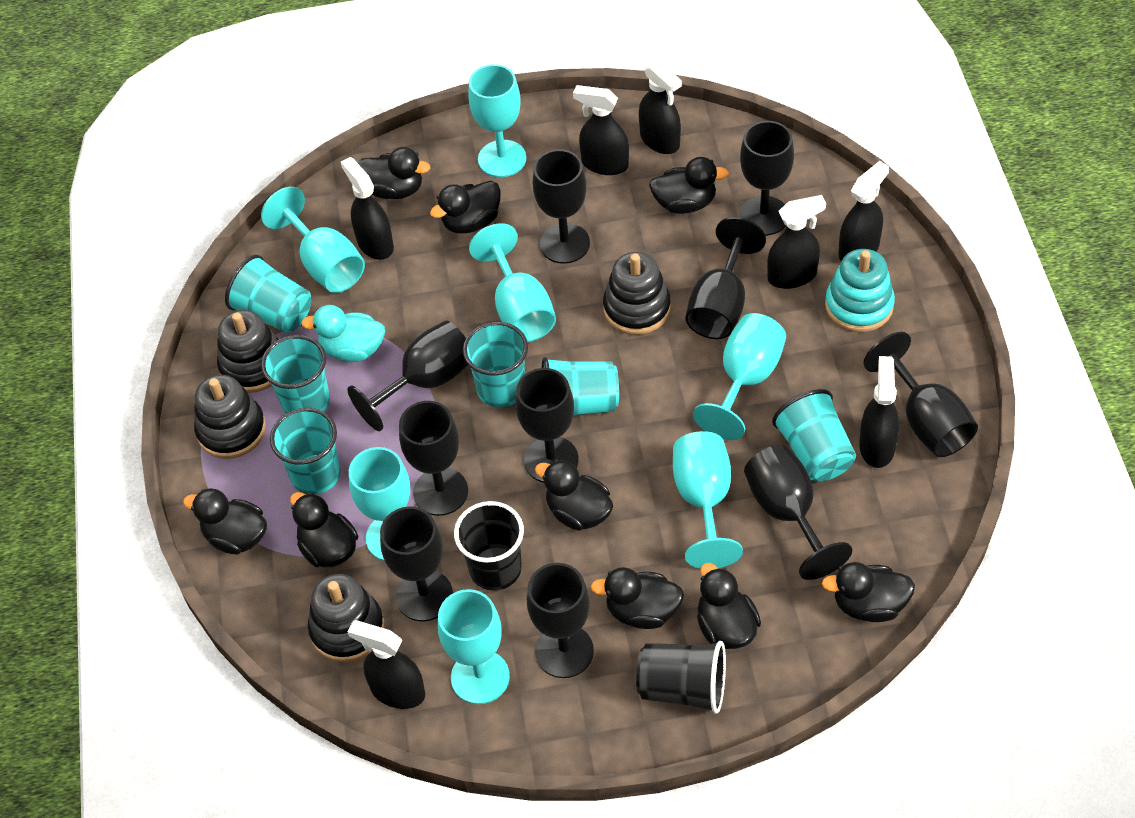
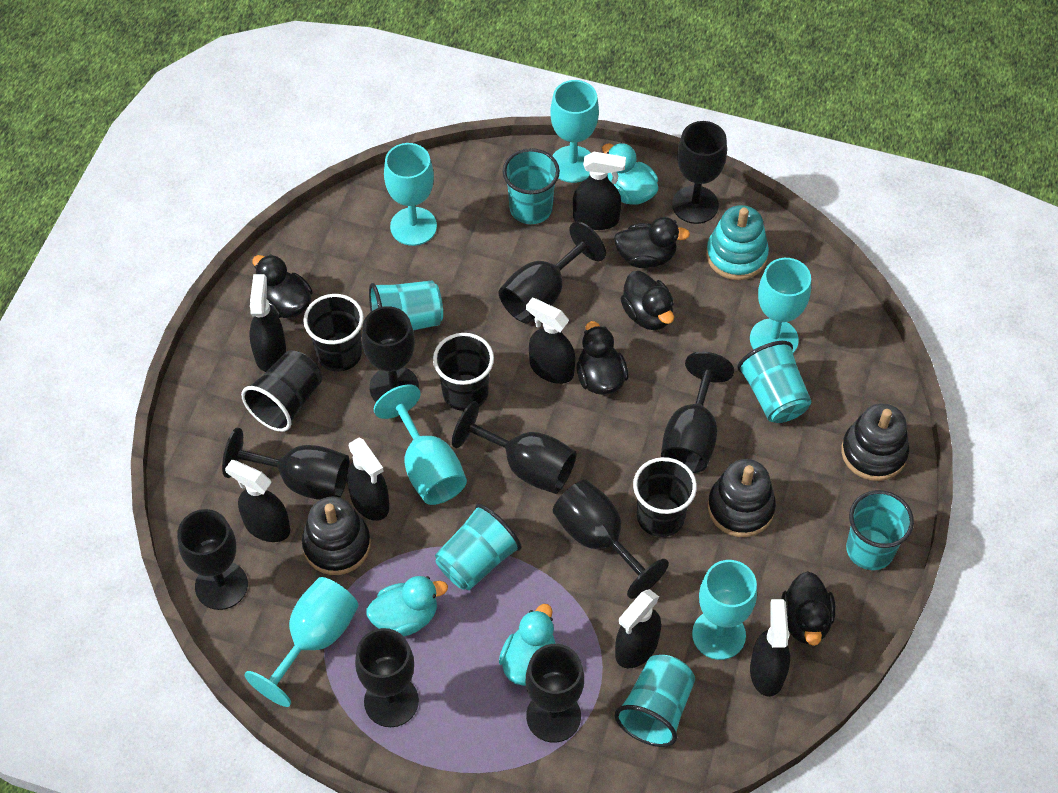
black cup: 2 -> 4
black duck: 9 -> 5
black stacking toy: 4 -> 3
turquoise duck: 1 -> 3
turquoise goblet: 7 -> 6

